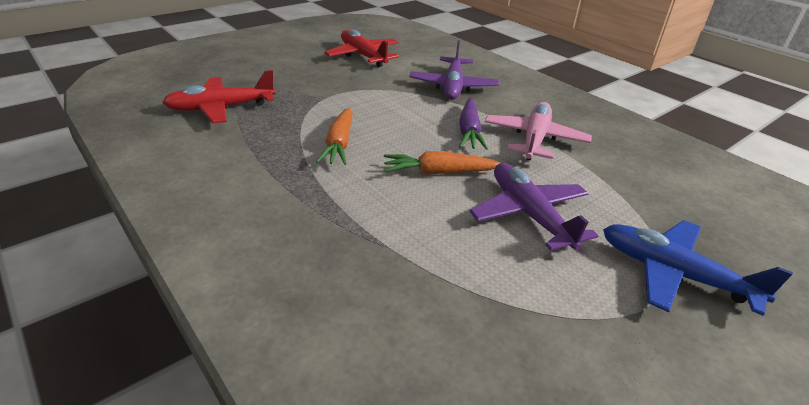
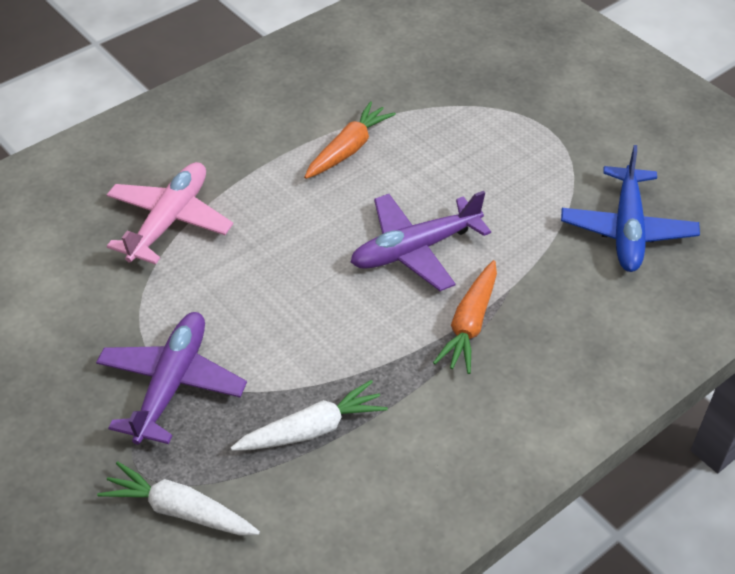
purple carrot: 1 -> 0
red plane: 2 -> 0
white carrot: 0 -> 2

